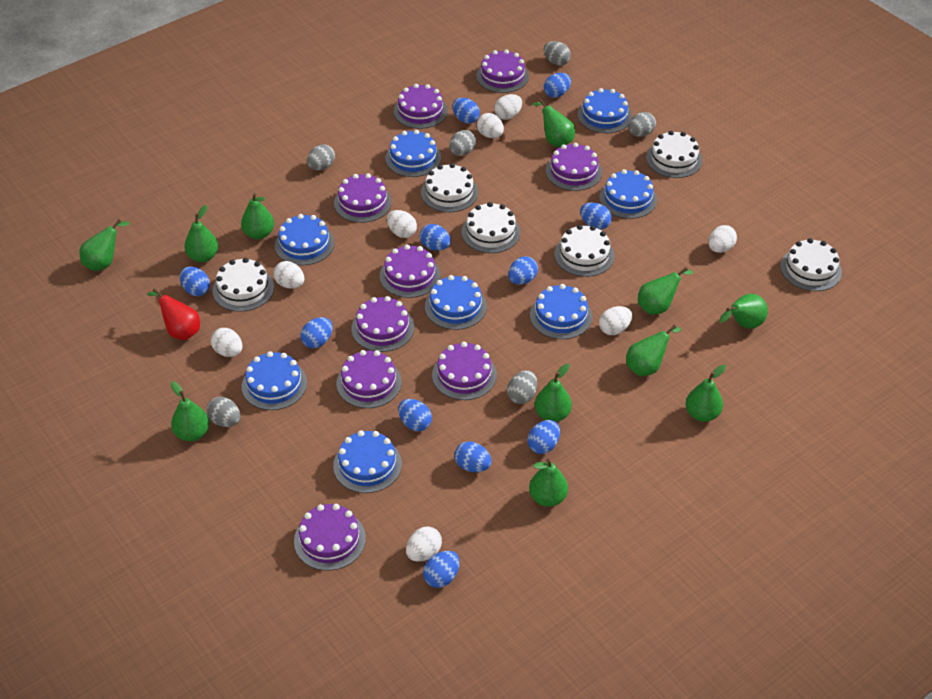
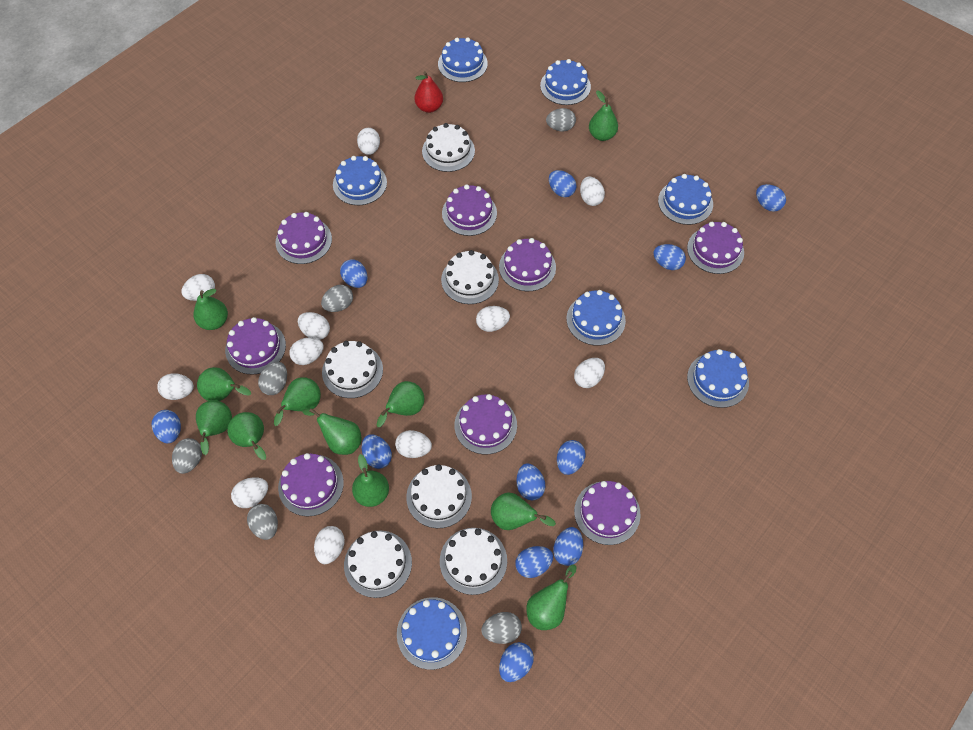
blue cake: 8 -> 7
purple cake: 9 -> 8
white egg: 8 -> 11

